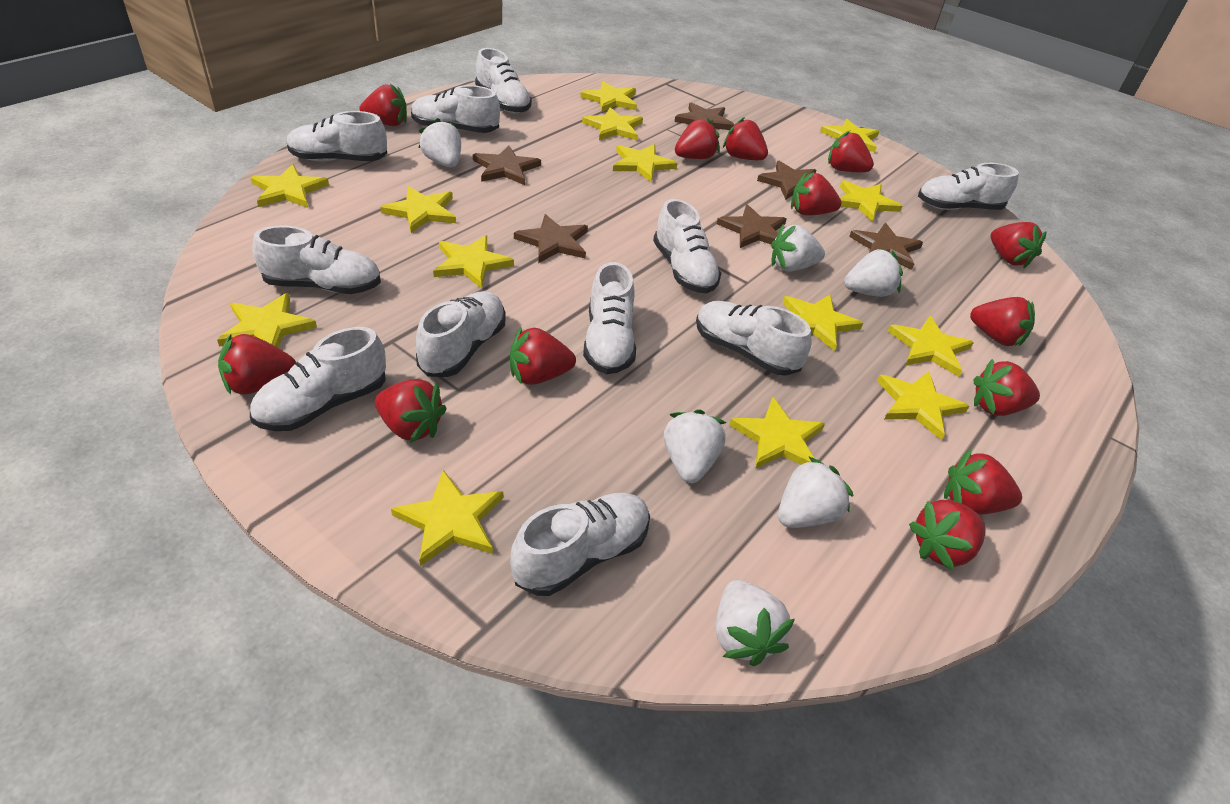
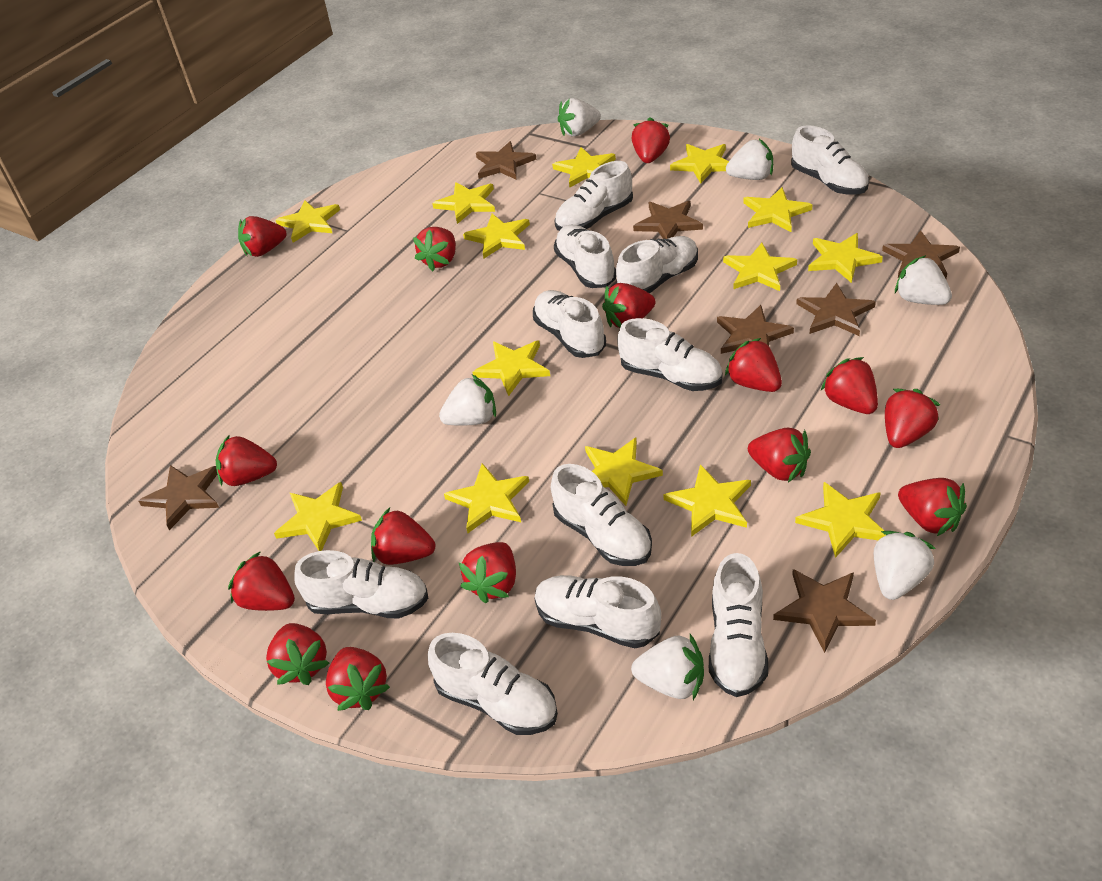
brown star: 6 -> 7
red strawberry: 13 -> 15

